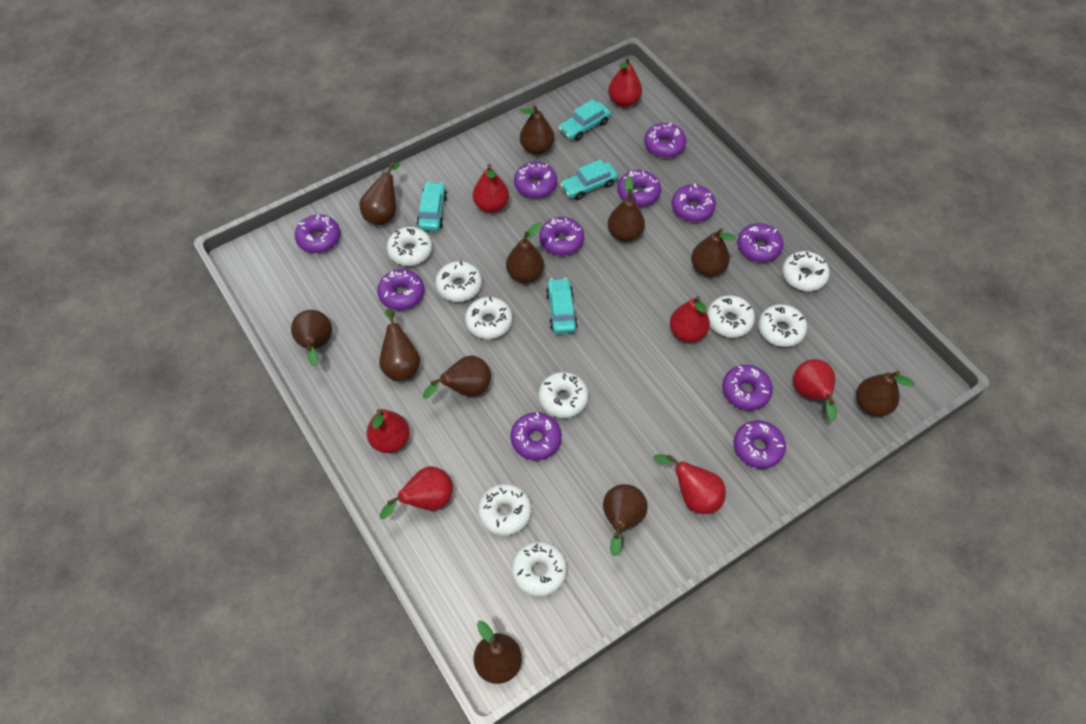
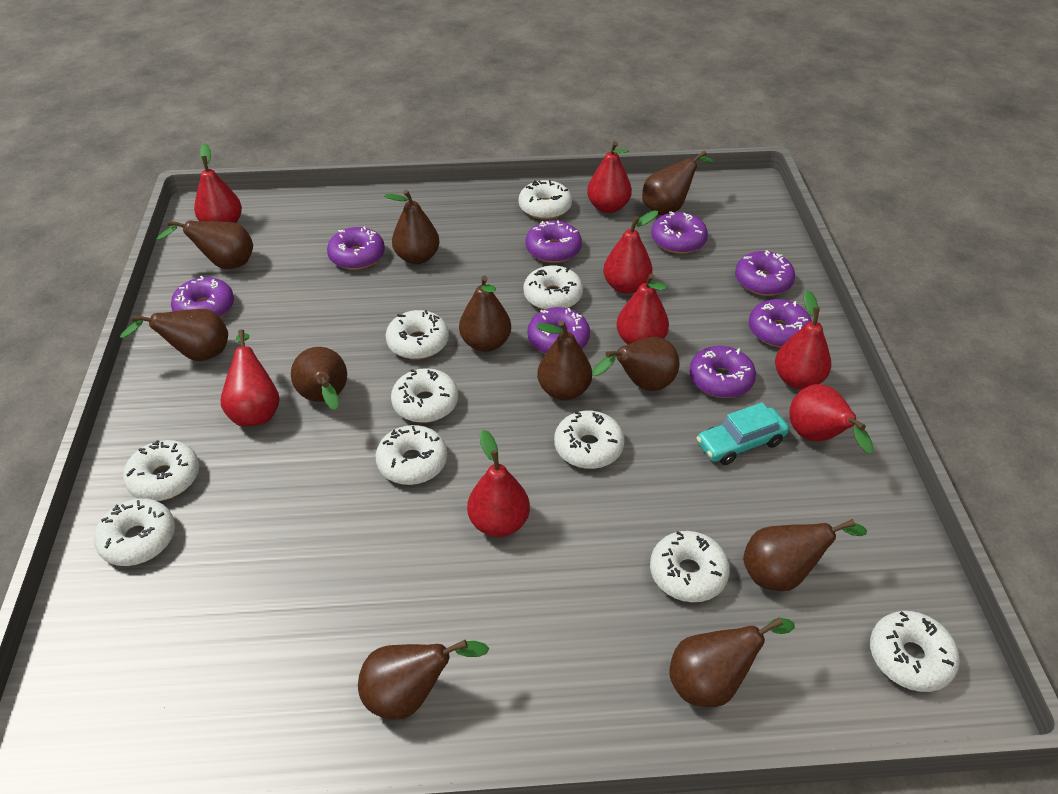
purple donut: 11 -> 8
red pear: 7 -> 8
turquoise car: 4 -> 1
white donut: 9 -> 10

